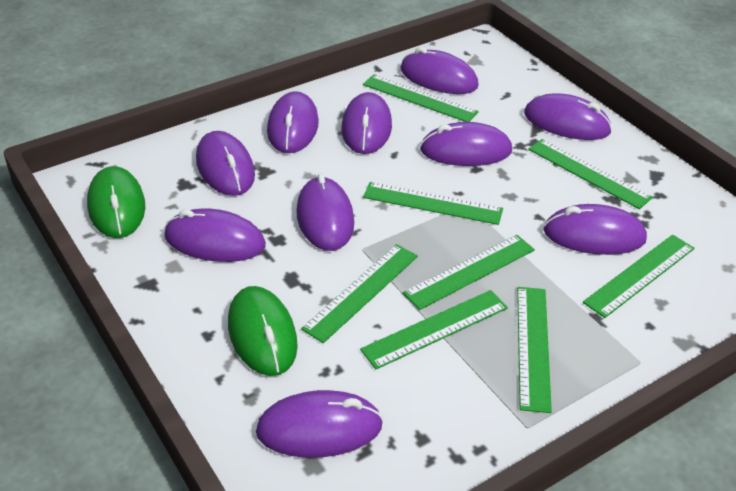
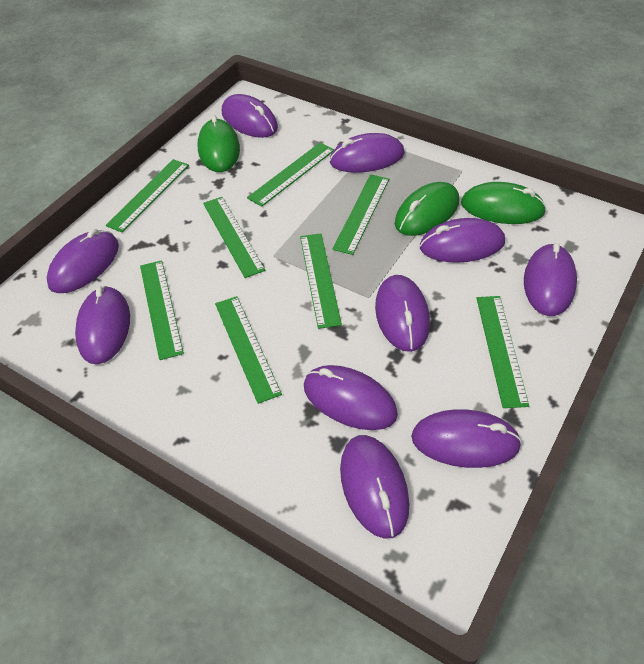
green mouse: 2 -> 3

